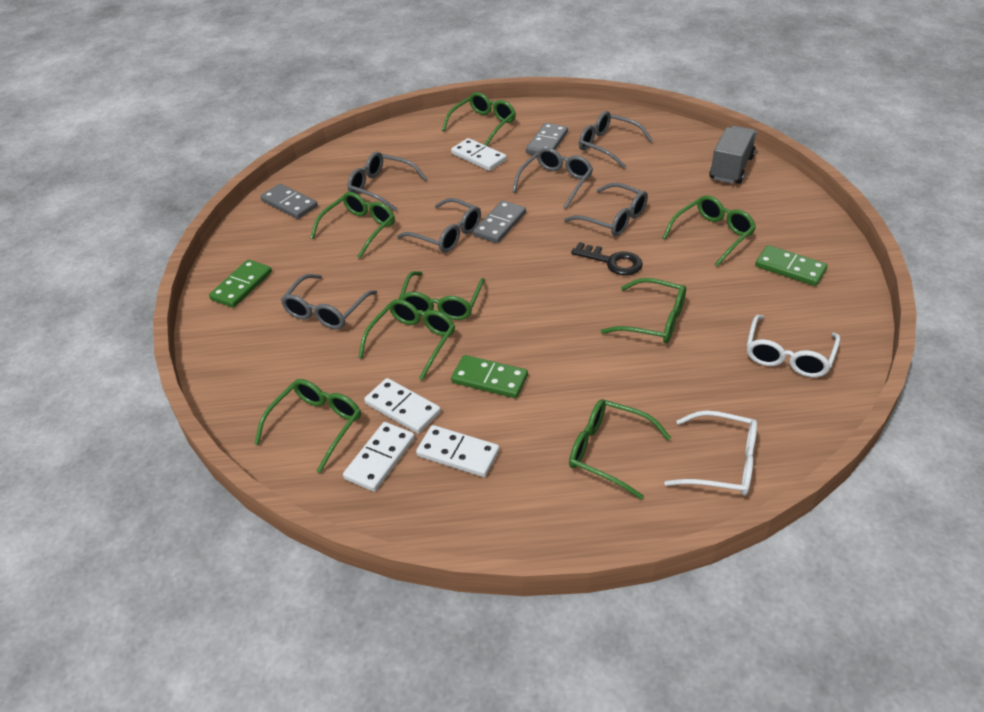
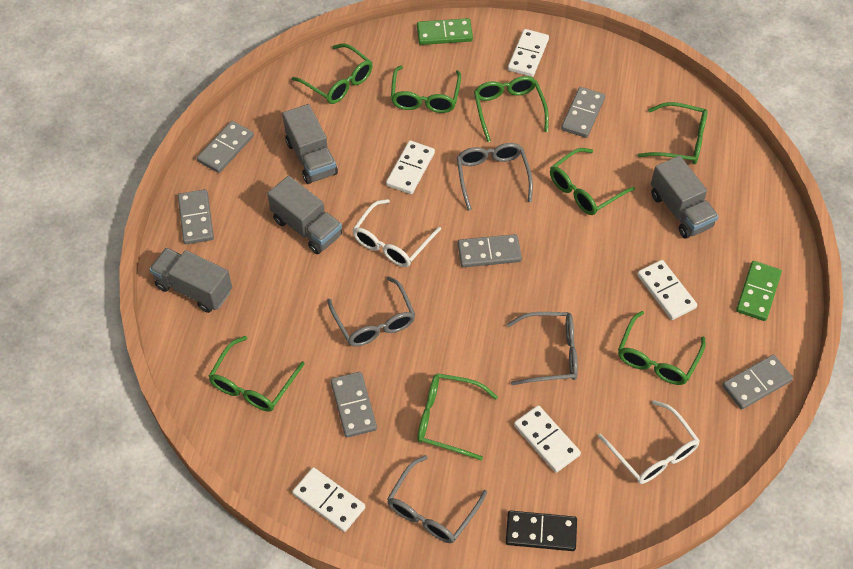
black domino: 0 -> 1
black key: 1 -> 0
green domino: 3 -> 2
grey domino: 3 -> 6
grey glasses: 6 -> 4
grey truck: 1 -> 4
white domino: 4 -> 5

